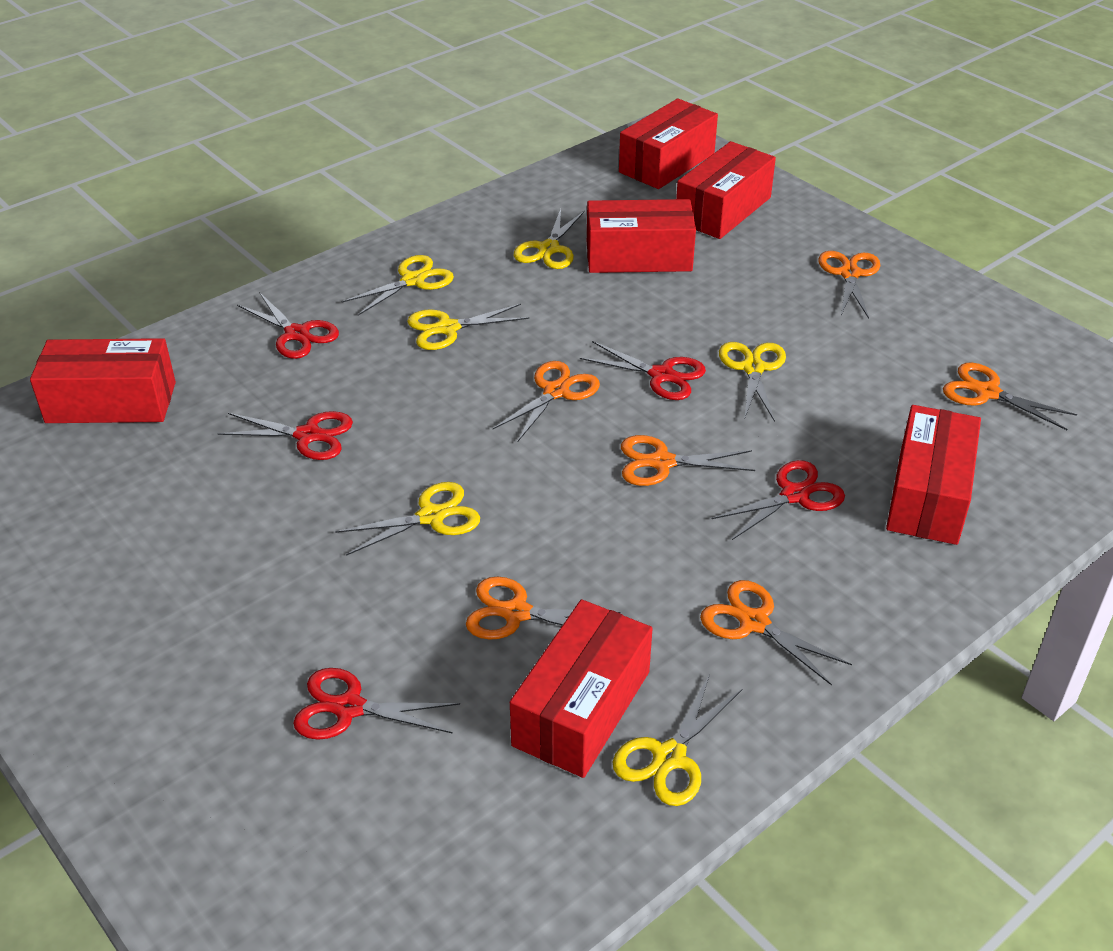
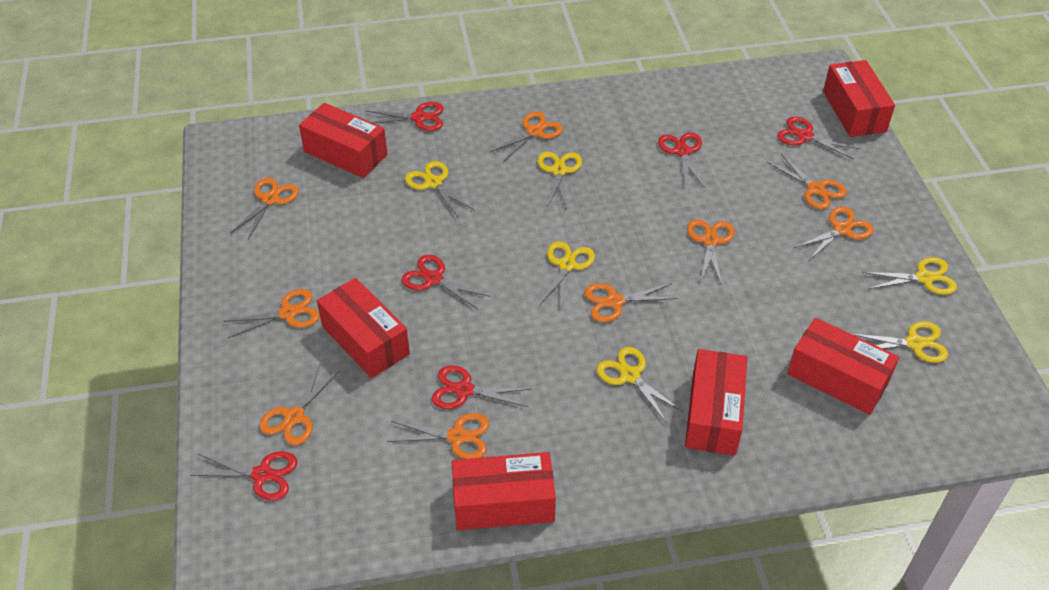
orange scissors: 6 -> 9
red scissors: 5 -> 6

